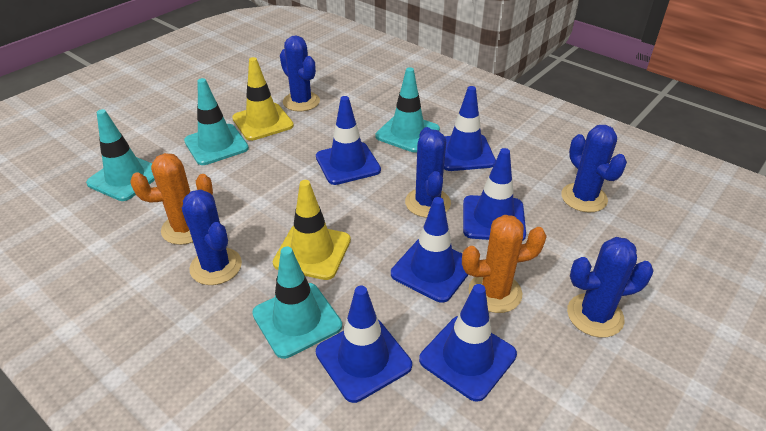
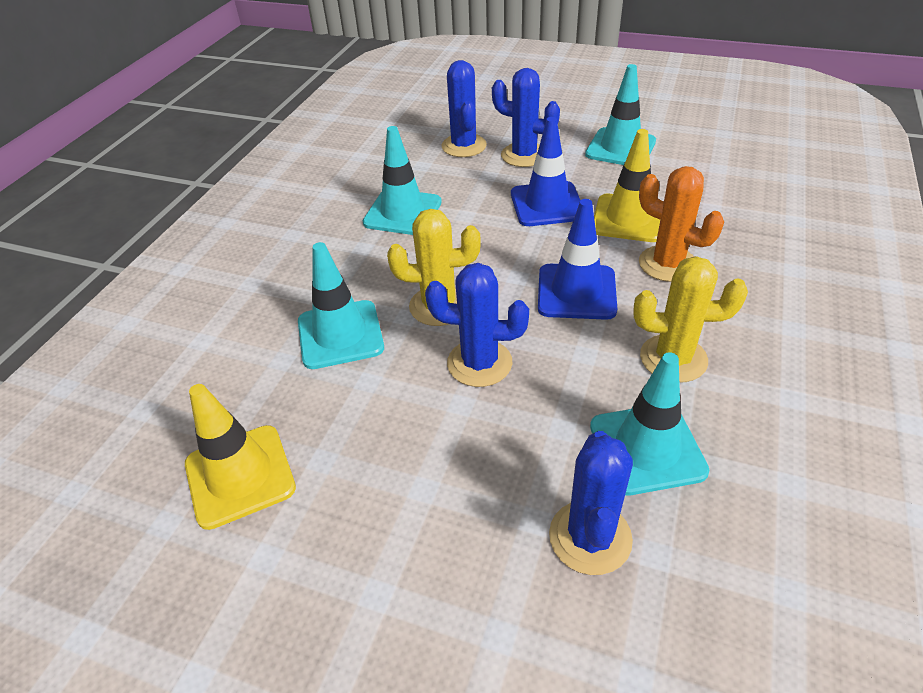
blue cactus: 5 -> 4
blue traffic cone: 6 -> 2
orange cactus: 2 -> 1
yellow cactus: 0 -> 2

